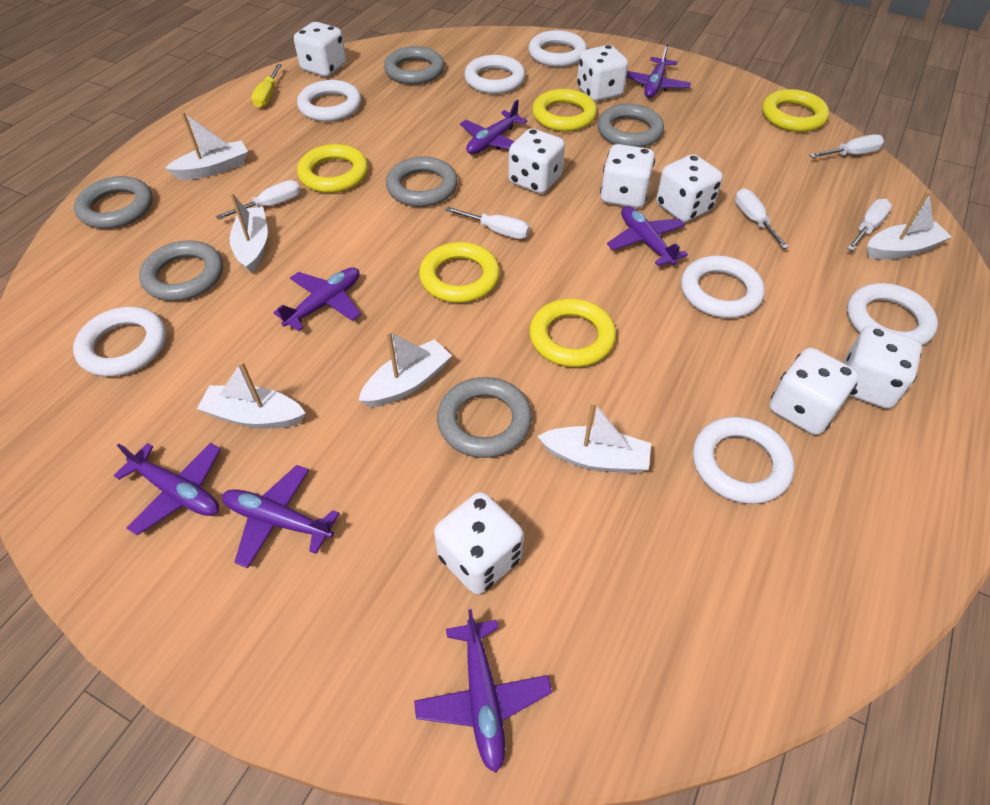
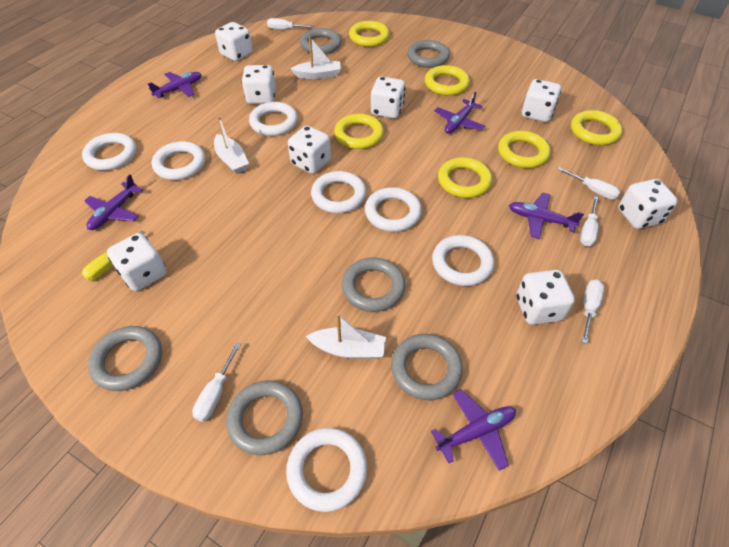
purple plane: 7 -> 5
white boat: 6 -> 3
yellow ring: 5 -> 6

